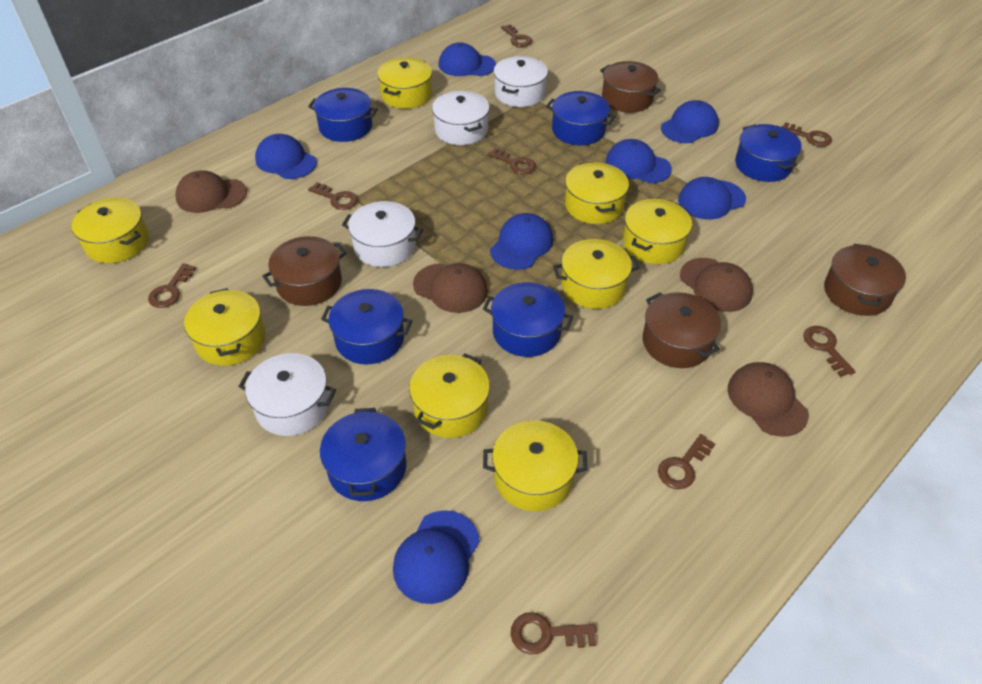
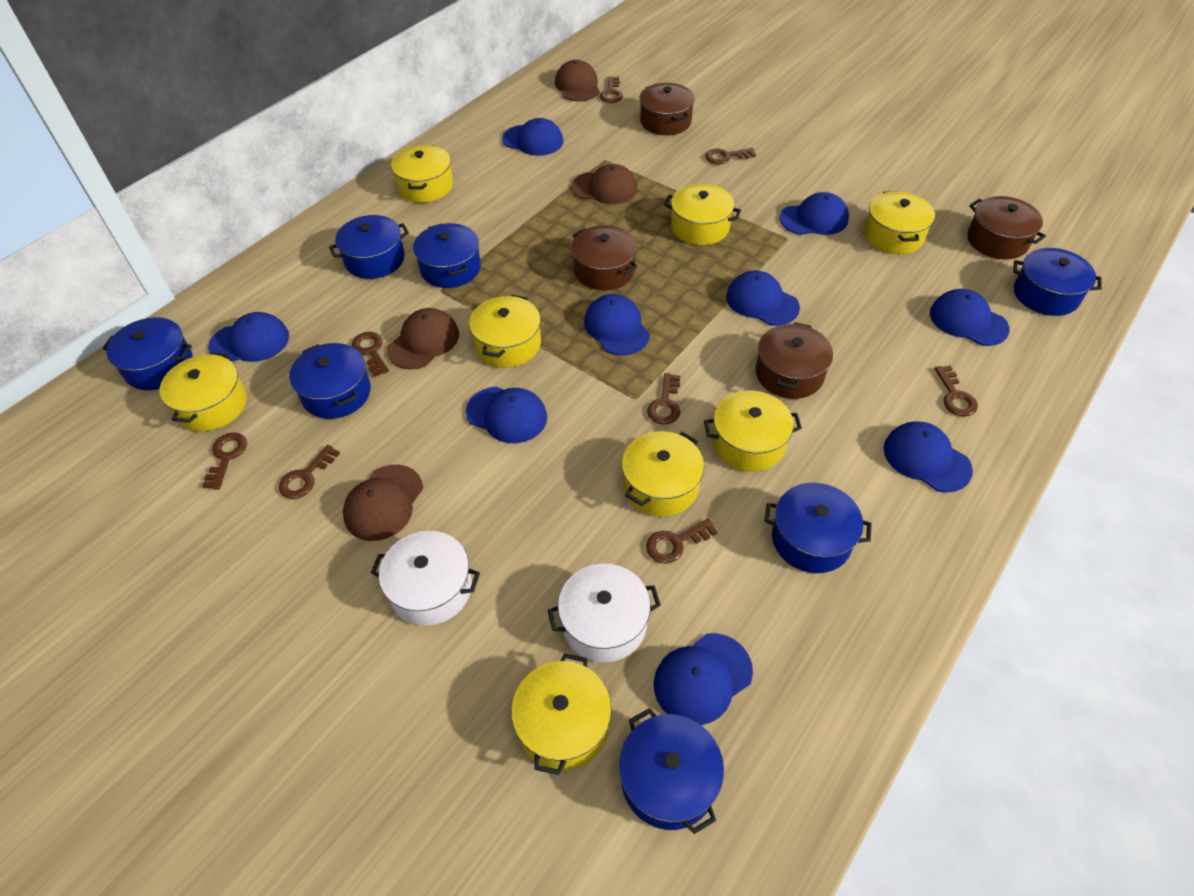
blue cap: 7 -> 9
blue pot: 6 -> 7
white pot: 4 -> 2

